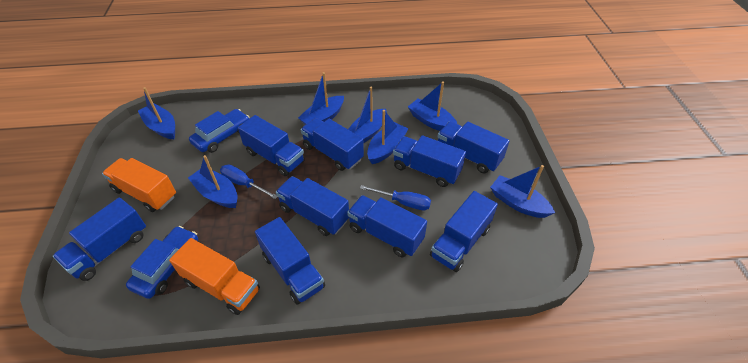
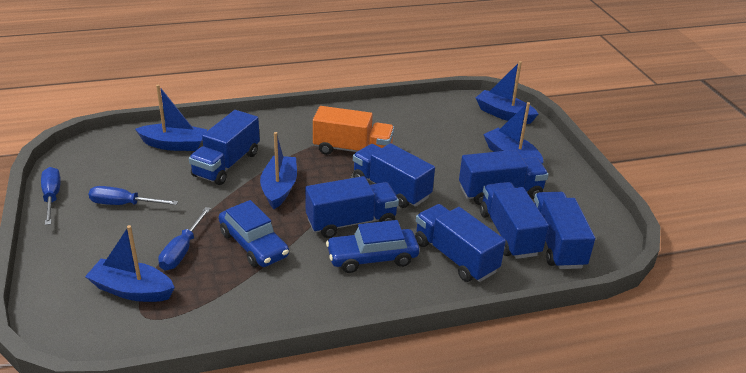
blue boat: 7 -> 5
blue screwdriver: 2 -> 3
blue truck: 9 -> 7
orange truck: 2 -> 1

